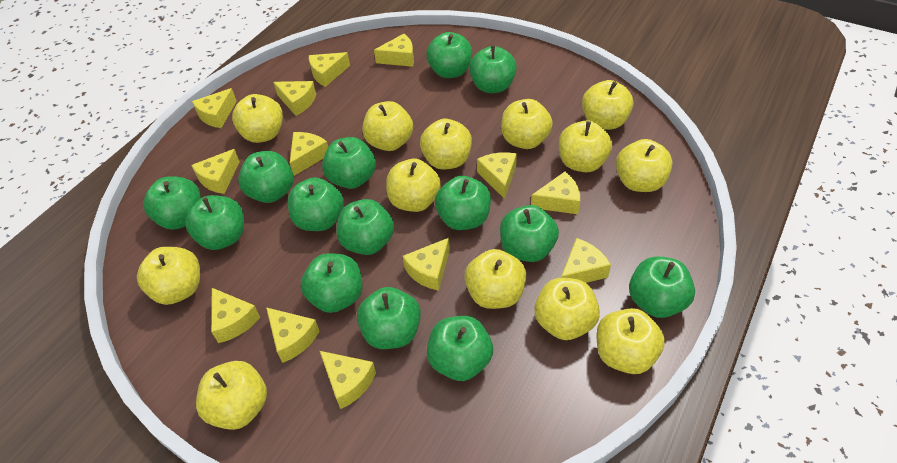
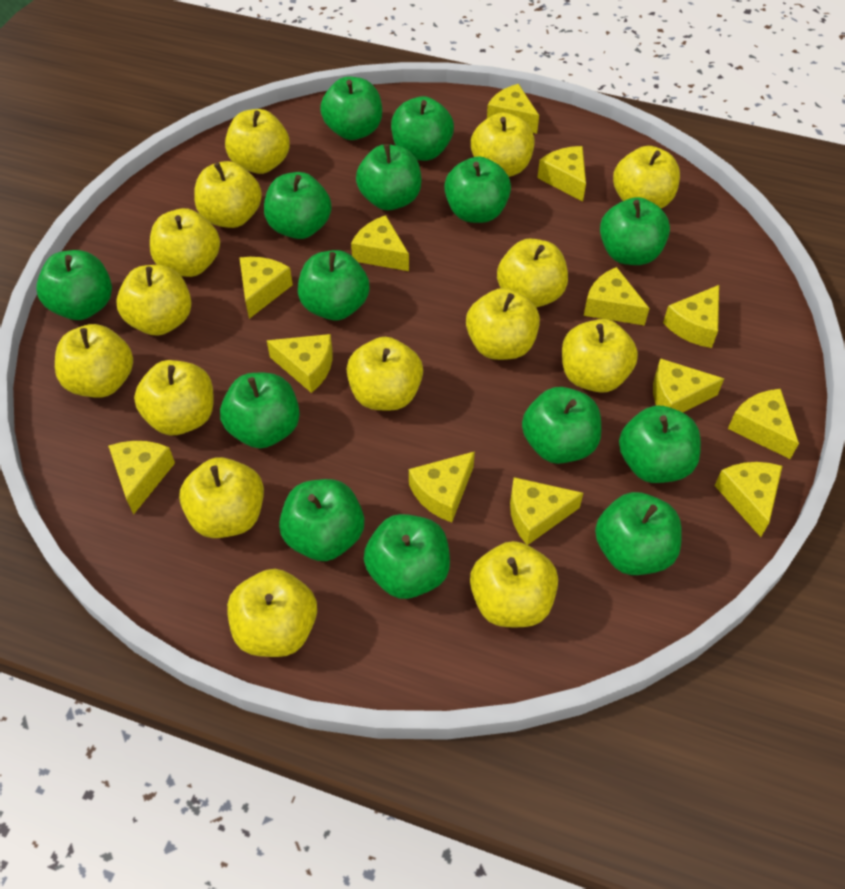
yellow apple: 13 -> 15

